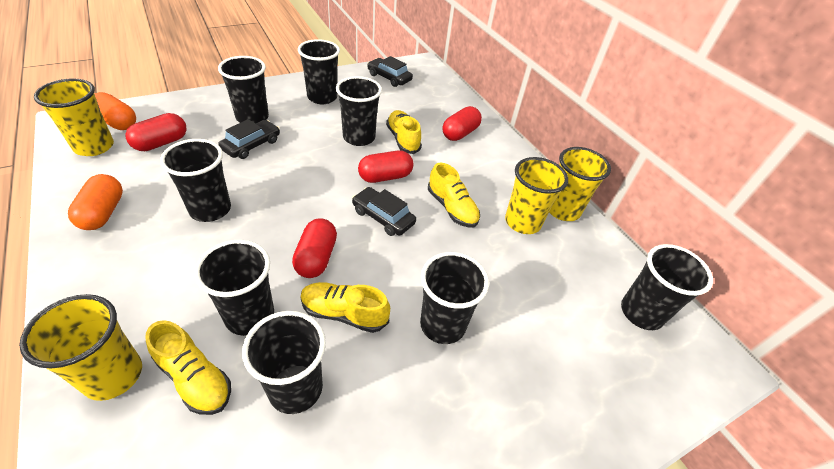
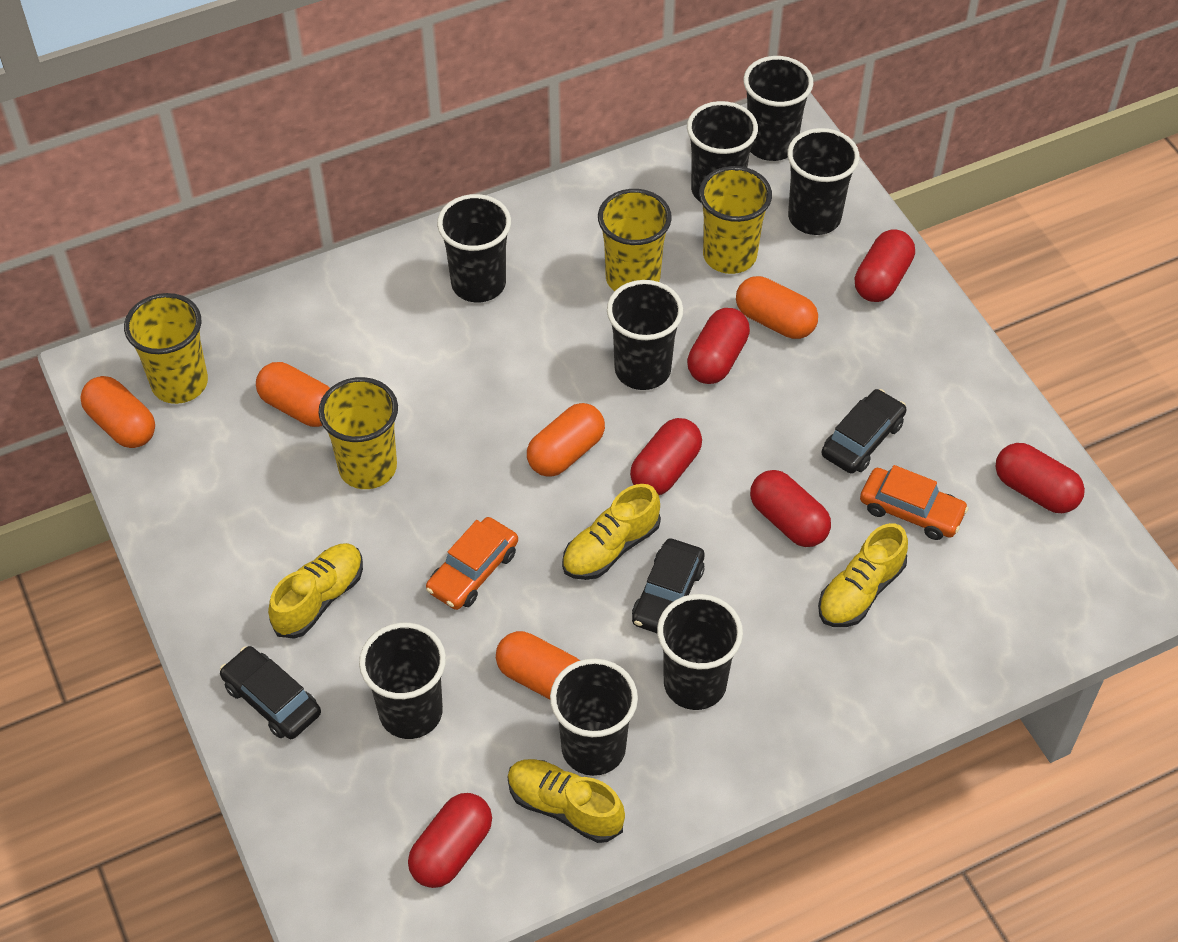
orange capsule: 2 -> 5
orange car: 0 -> 2
red capsule: 4 -> 6

